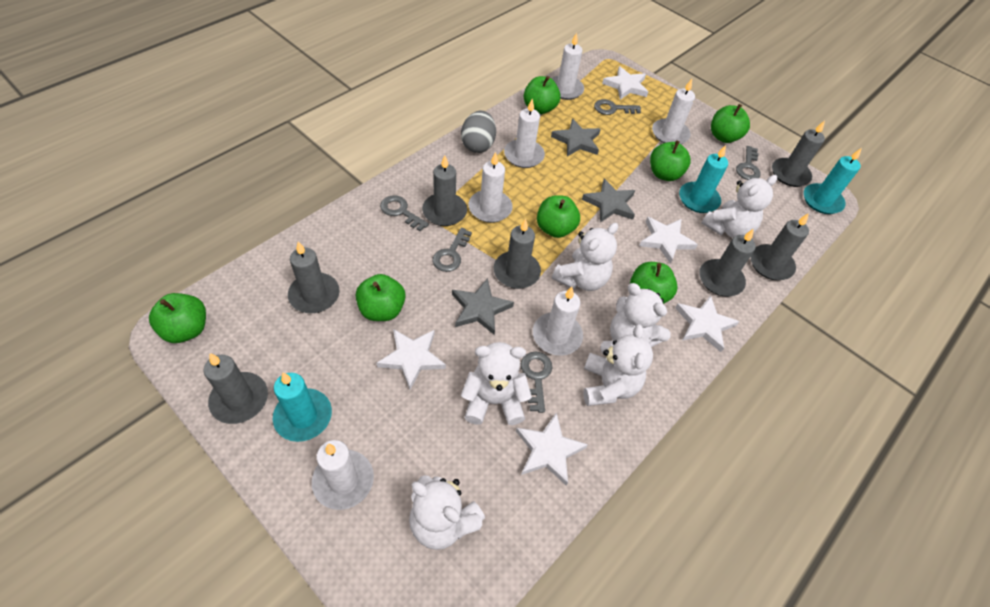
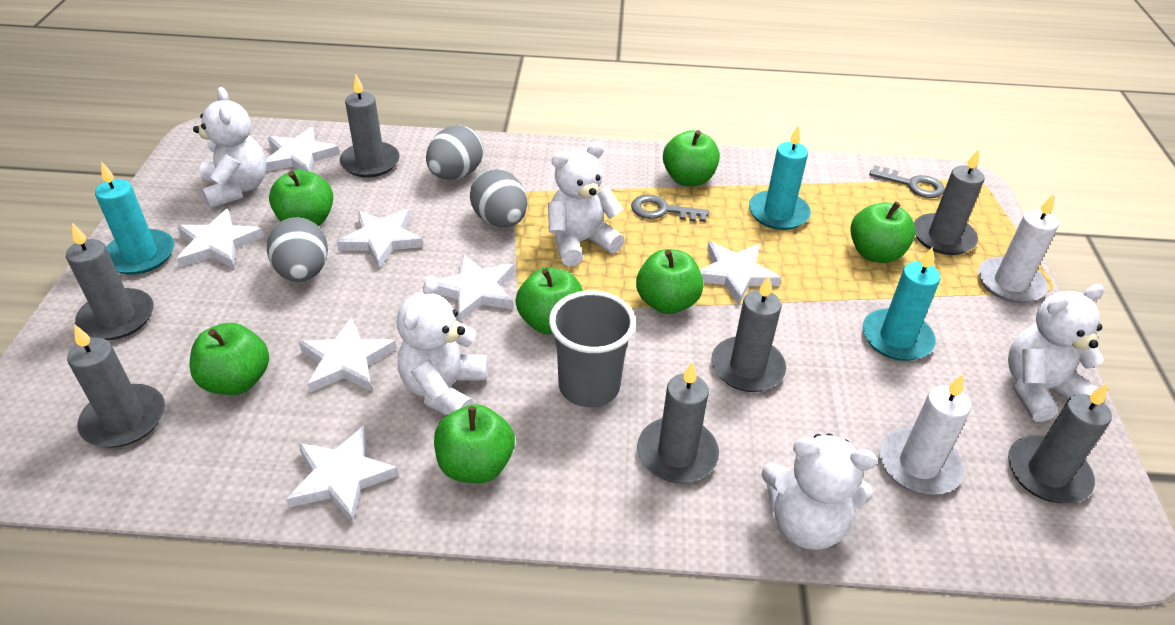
grey cup: 0 -> 1
grey egg: 1 -> 3
grey key: 5 -> 2
grey star: 3 -> 0
white candle: 6 -> 2
white star: 5 -> 7
white teddy bear: 6 -> 5

